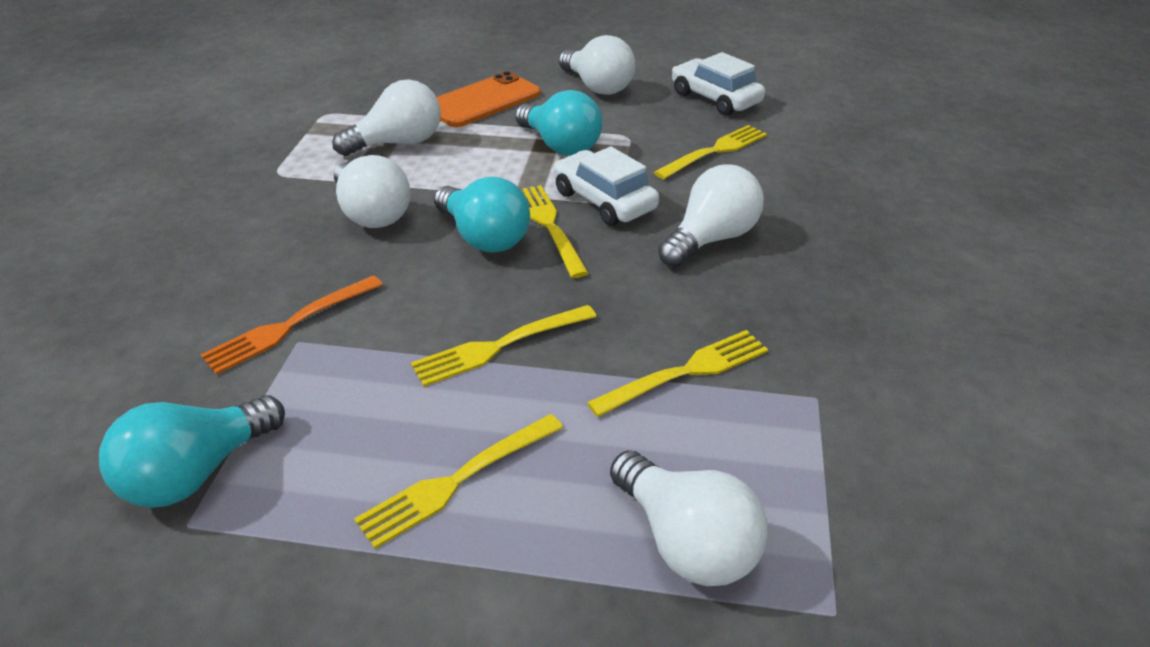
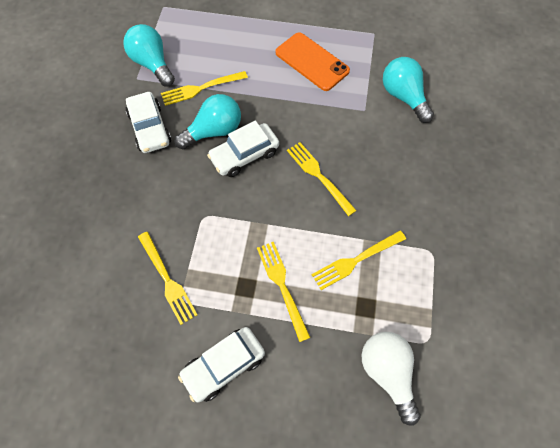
orange fork: 1 -> 0
white car: 2 -> 3
white light bulb: 5 -> 1

